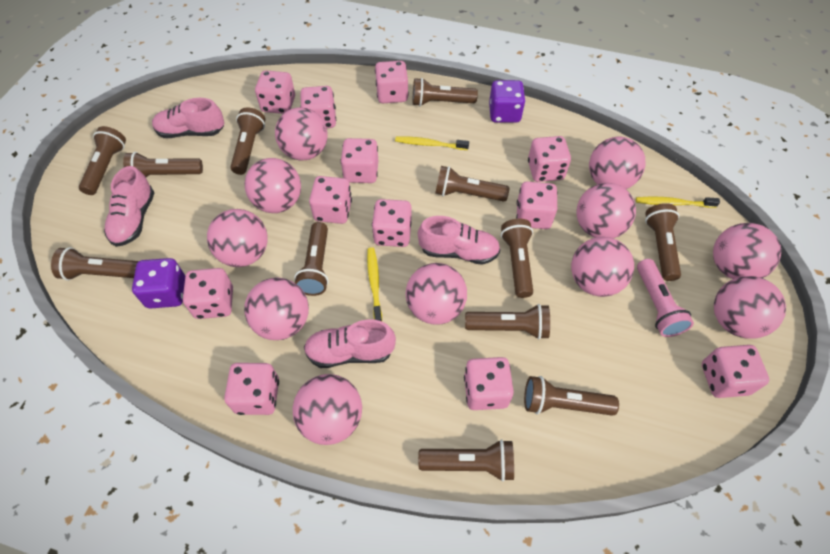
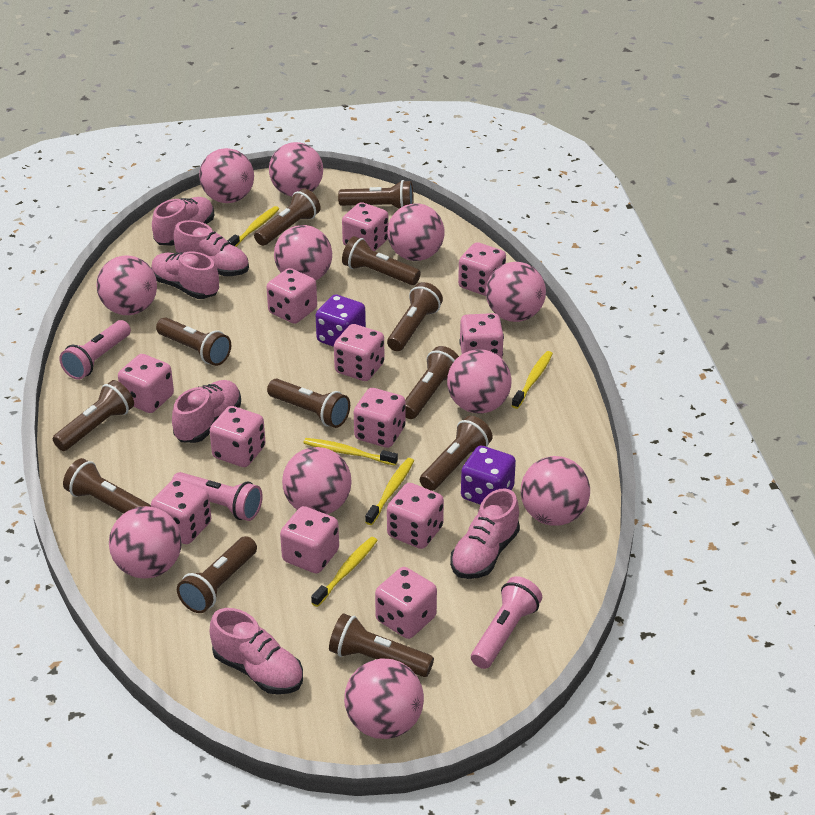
pink flashlight: 1 -> 3
pink shoe: 4 -> 6
yellow toothbrush: 3 -> 5

